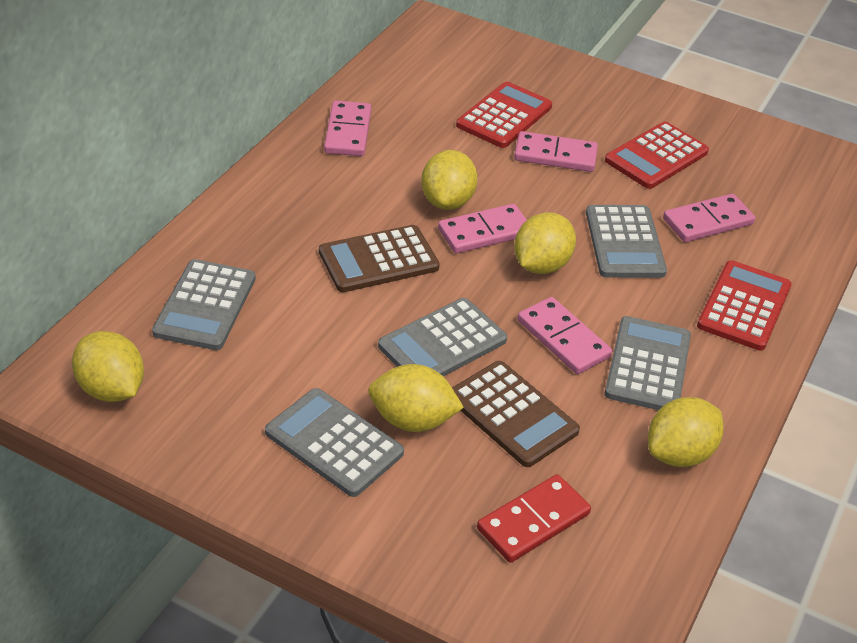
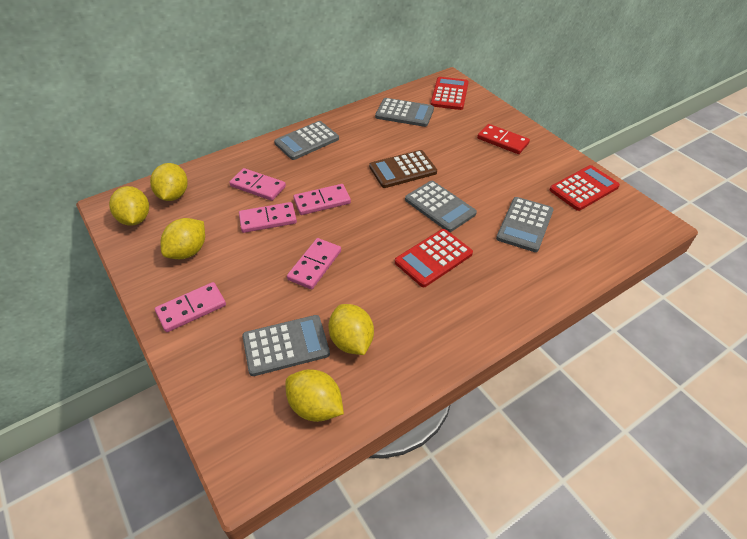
brown calculator: 2 -> 1

